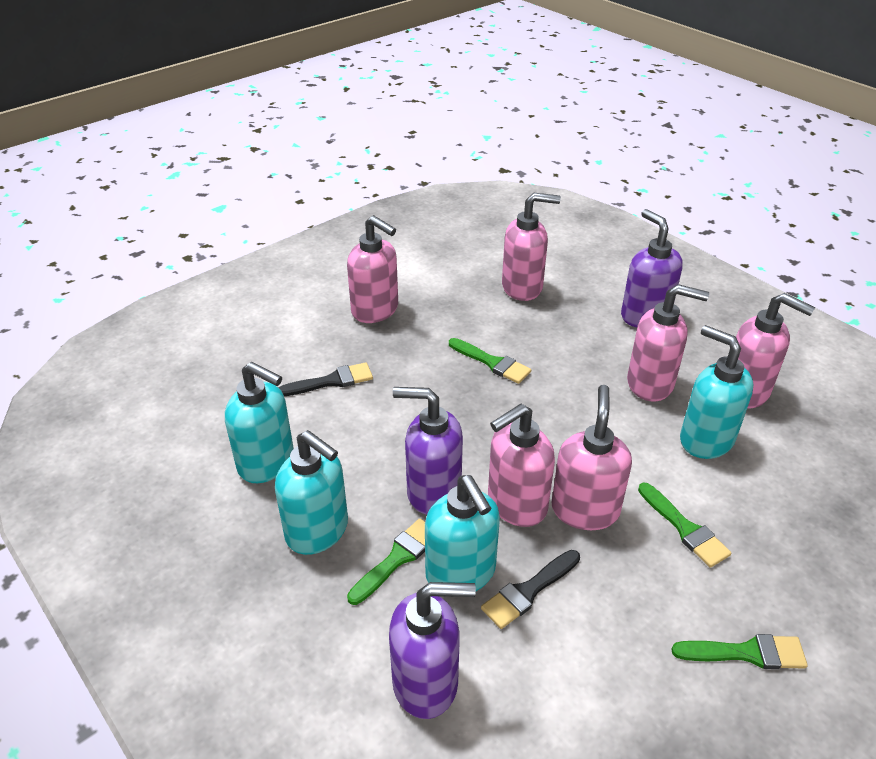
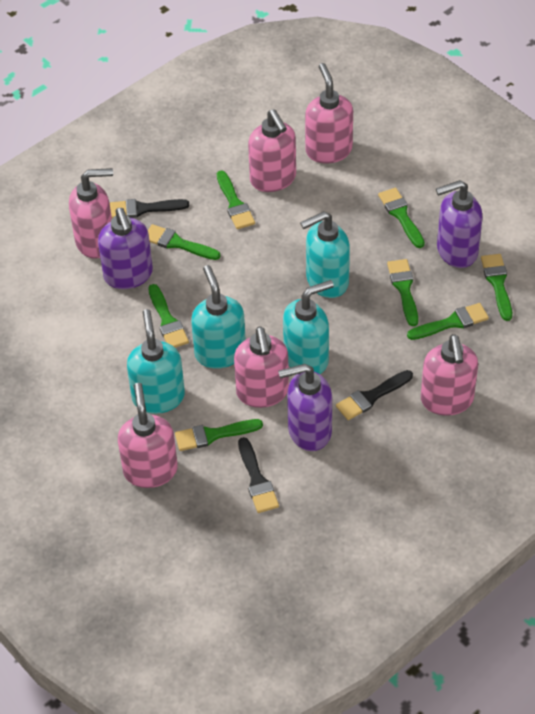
black brush: 2 -> 3
green brush: 4 -> 8

